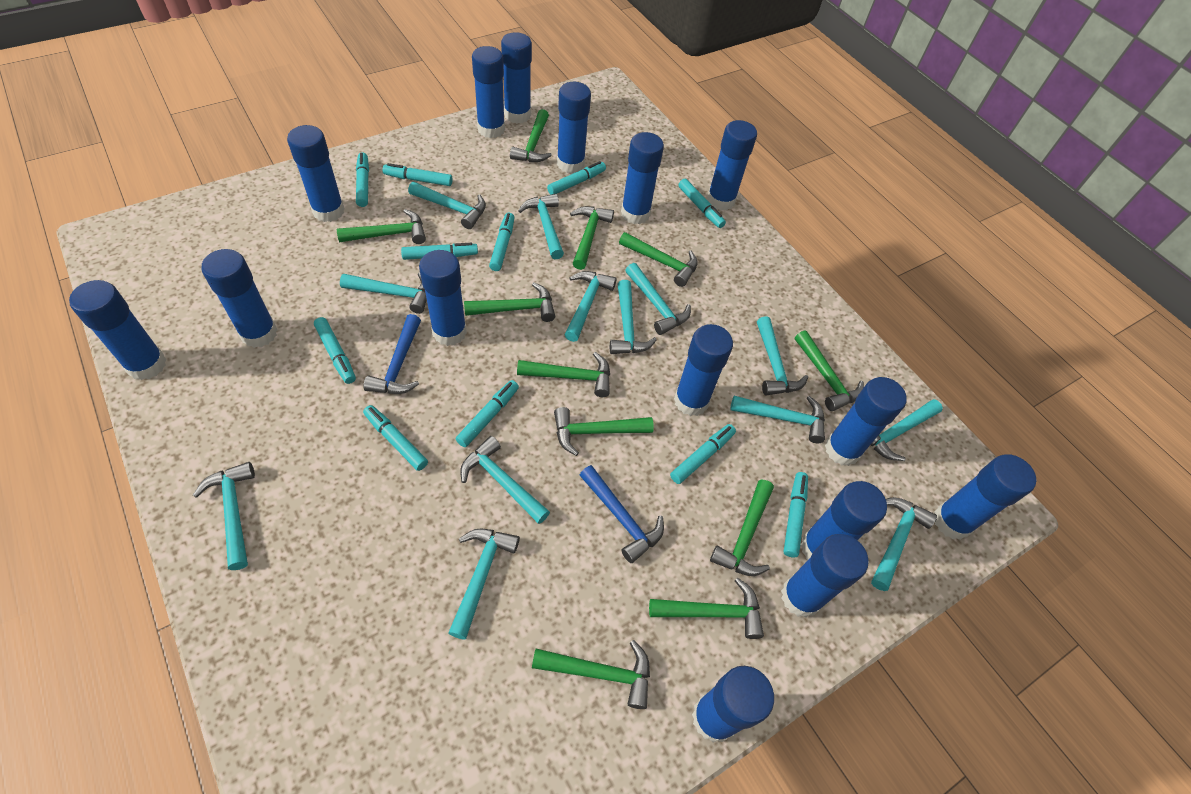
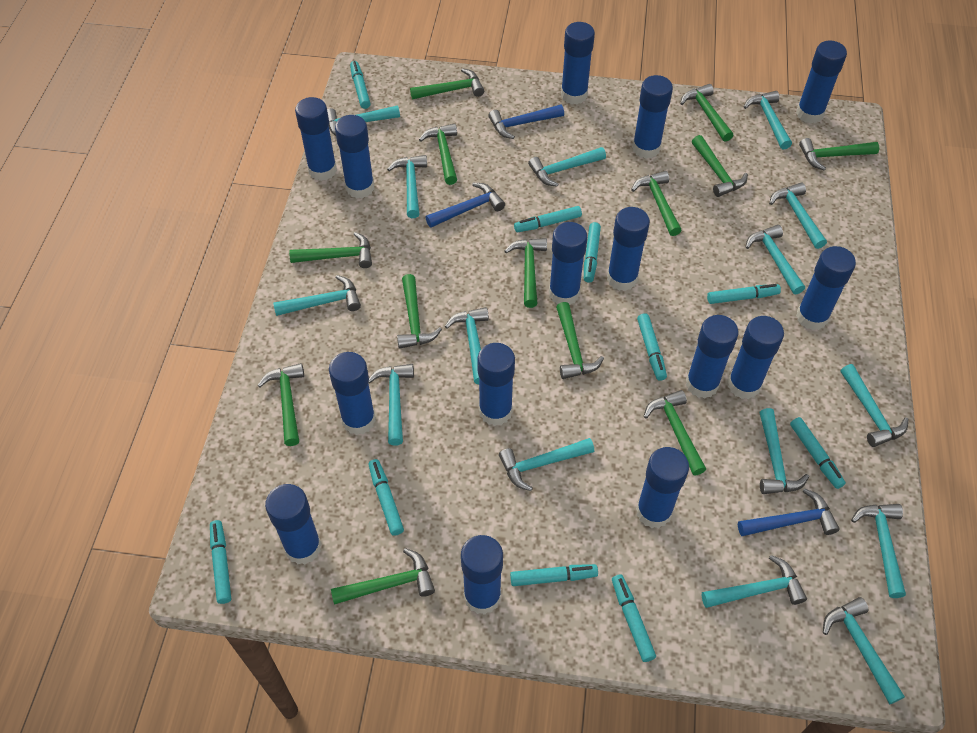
blue hammer: 2 -> 3
green hammer: 11 -> 13
turquoise hammer: 13 -> 15
turquoise marker: 11 -> 10

